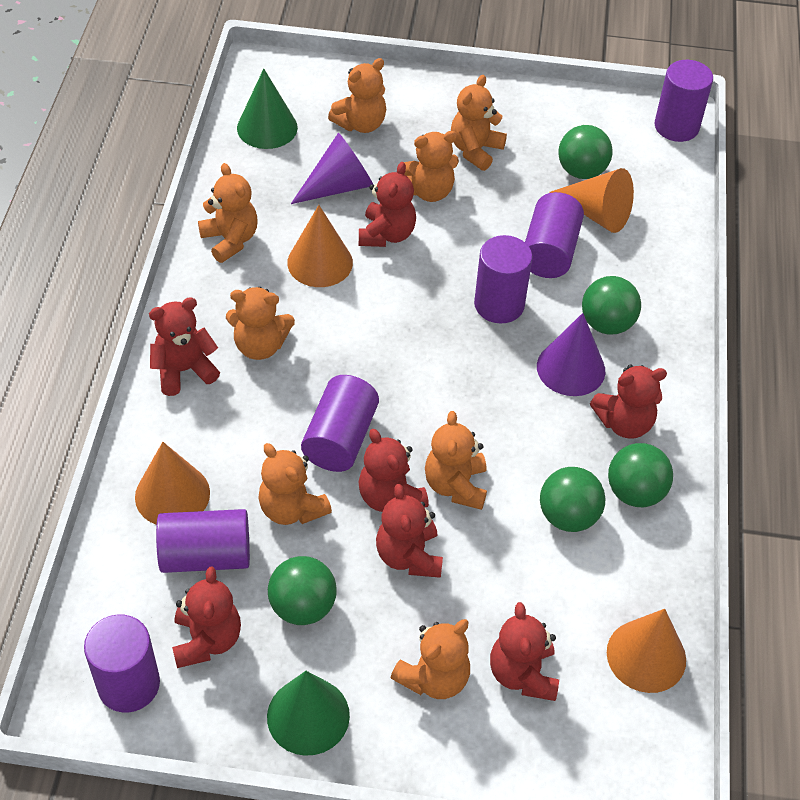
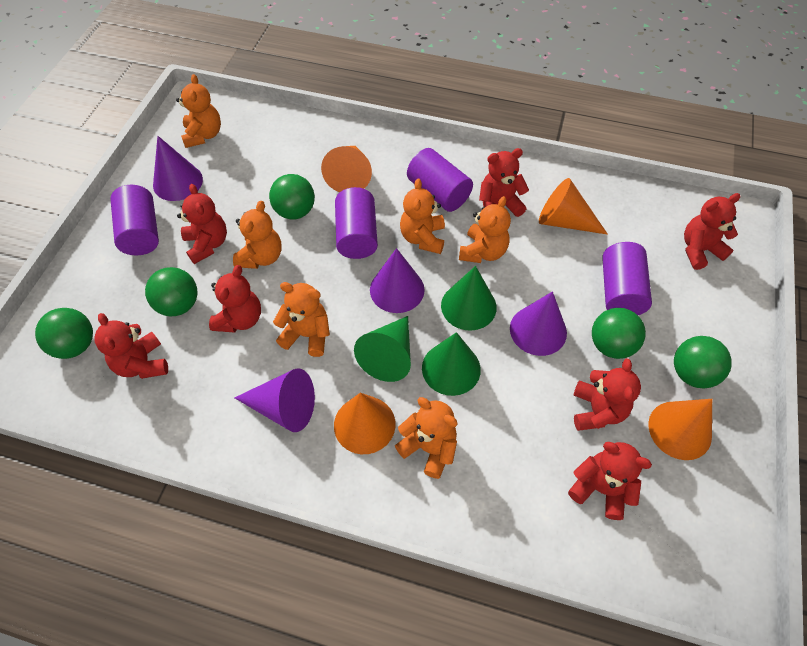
green cone: 2 -> 3
orange teddy bear: 8 -> 6
purple cone: 2 -> 4
purple cylinder: 6 -> 4

